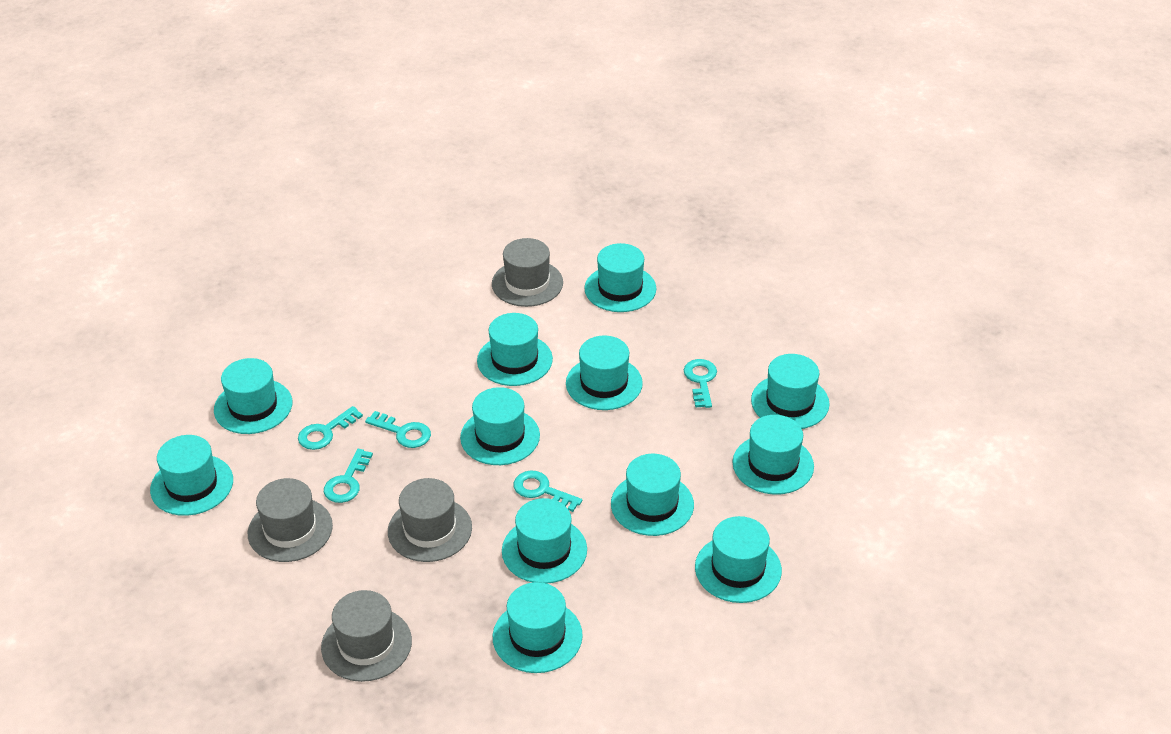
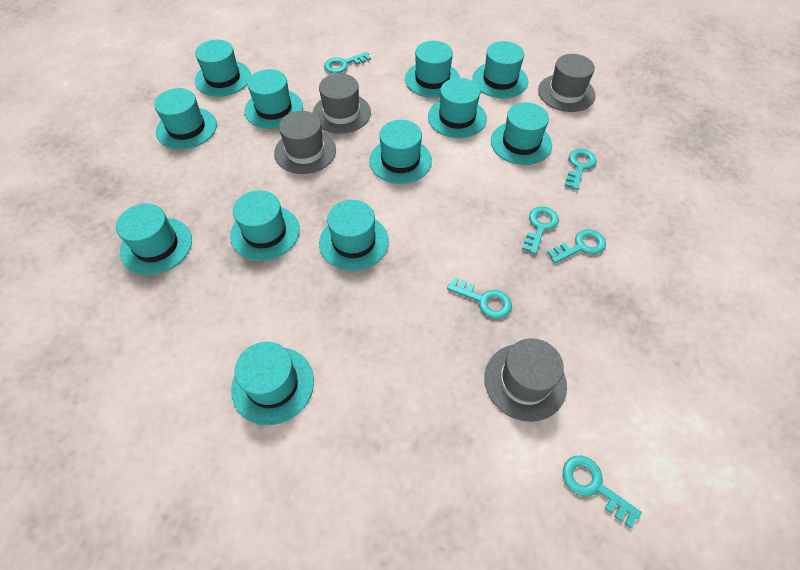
turquoise key: 5 -> 6

